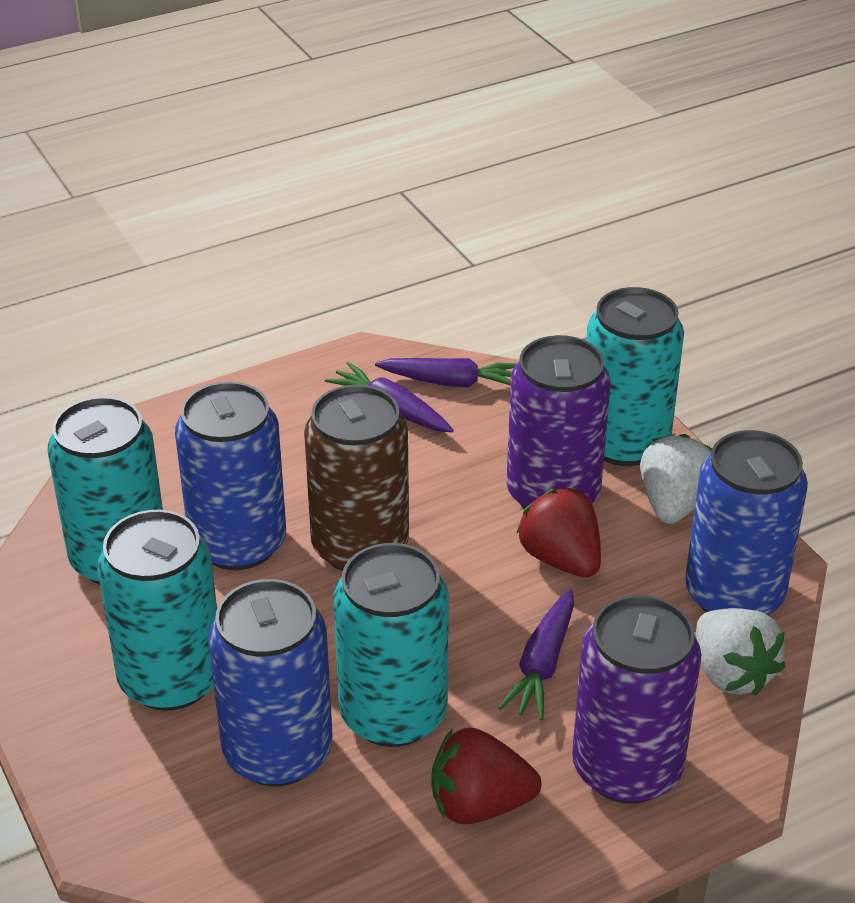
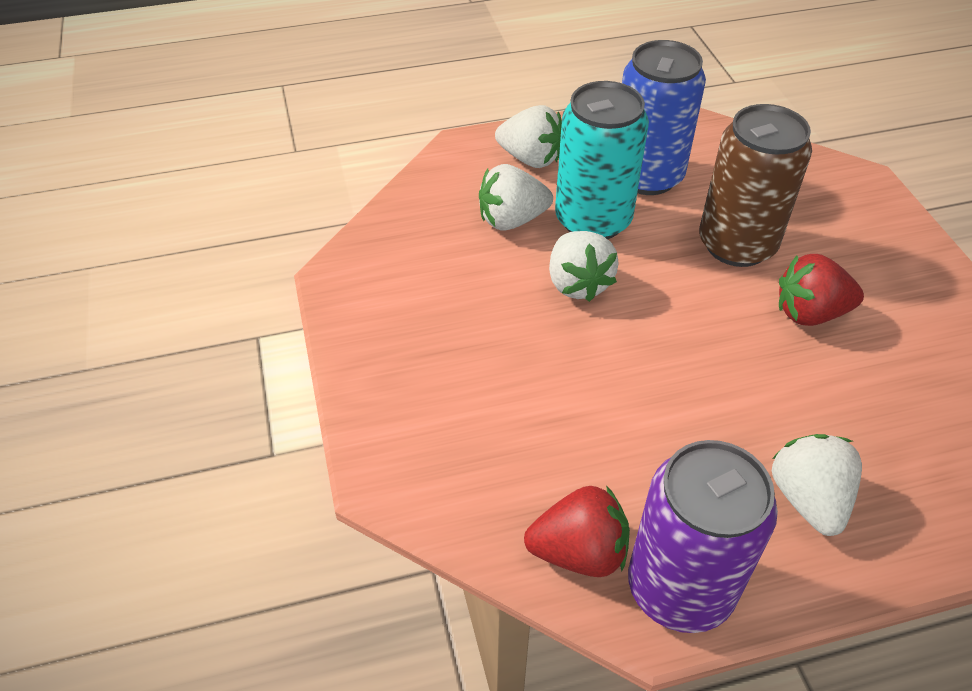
blue can: 3 -> 1
purple can: 2 -> 1
purple carrot: 3 -> 0
turquoise can: 4 -> 1
white strawberry: 2 -> 4

